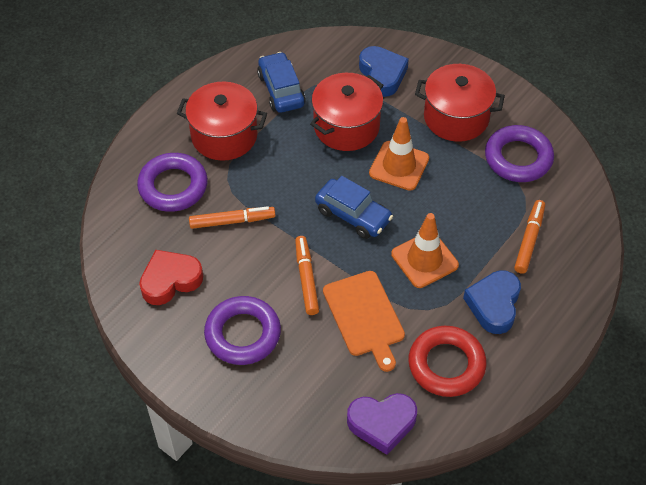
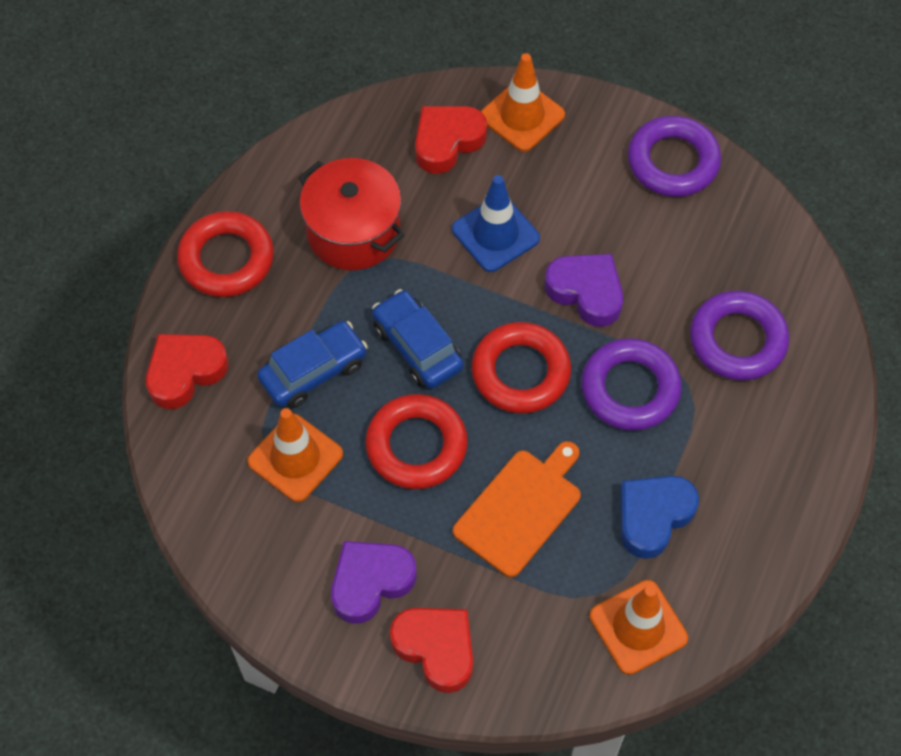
blue heart: 2 -> 1
blue traffic cone: 0 -> 1
orange marker: 3 -> 0
orange traffic cone: 2 -> 3
purple heart: 1 -> 2
red heart: 1 -> 3
red pot: 3 -> 1
red ring: 1 -> 3

